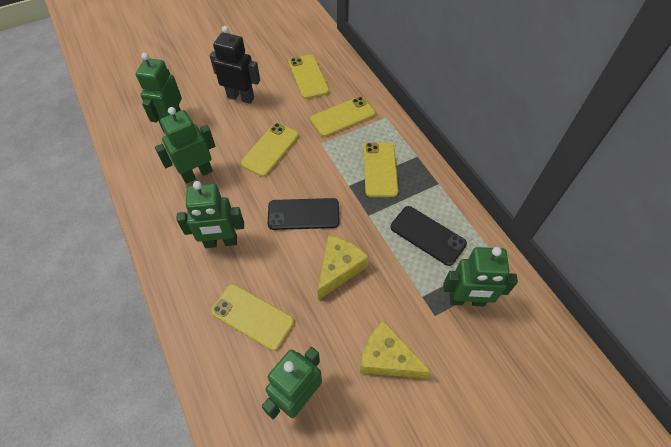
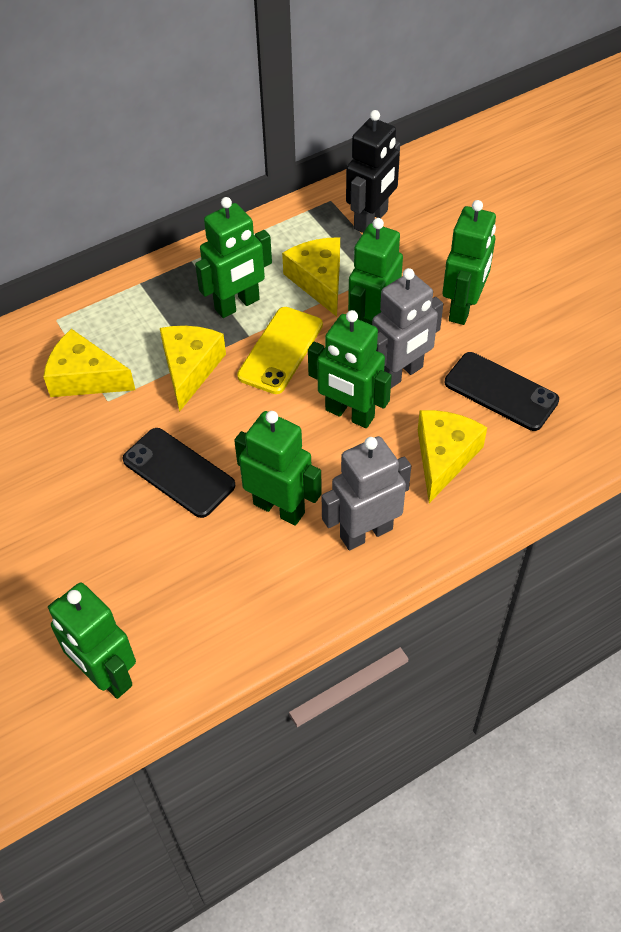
green robot: 5 -> 6
grey robot: 0 -> 2
yellow cheese: 2 -> 4
yellow phone: 5 -> 1

